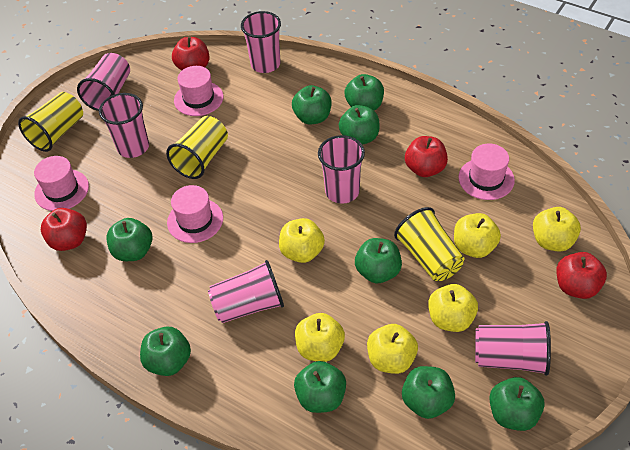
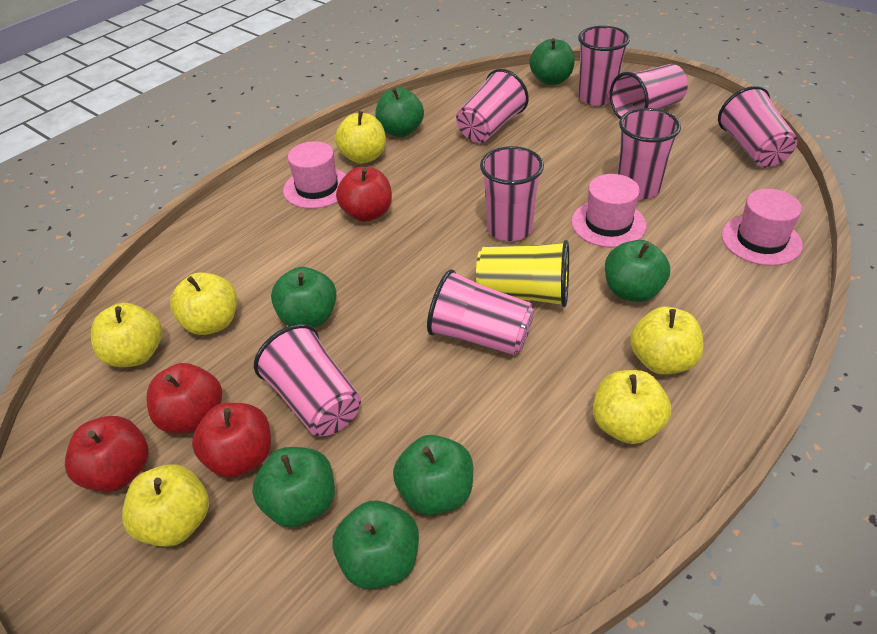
green apple: 9 -> 7
pink cup: 6 -> 8
pink hat: 4 -> 3
yellow cup: 3 -> 1

